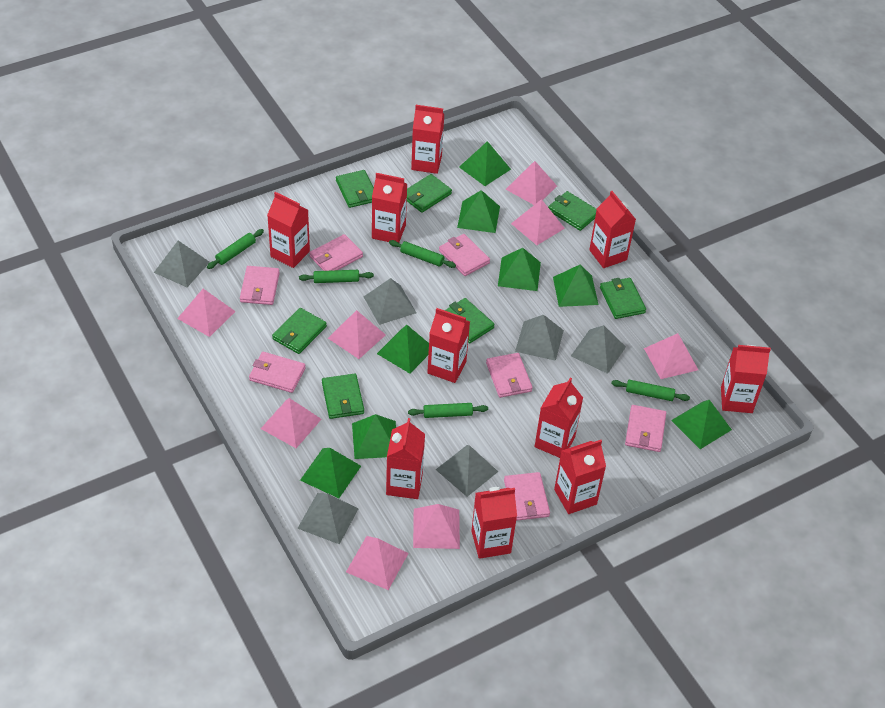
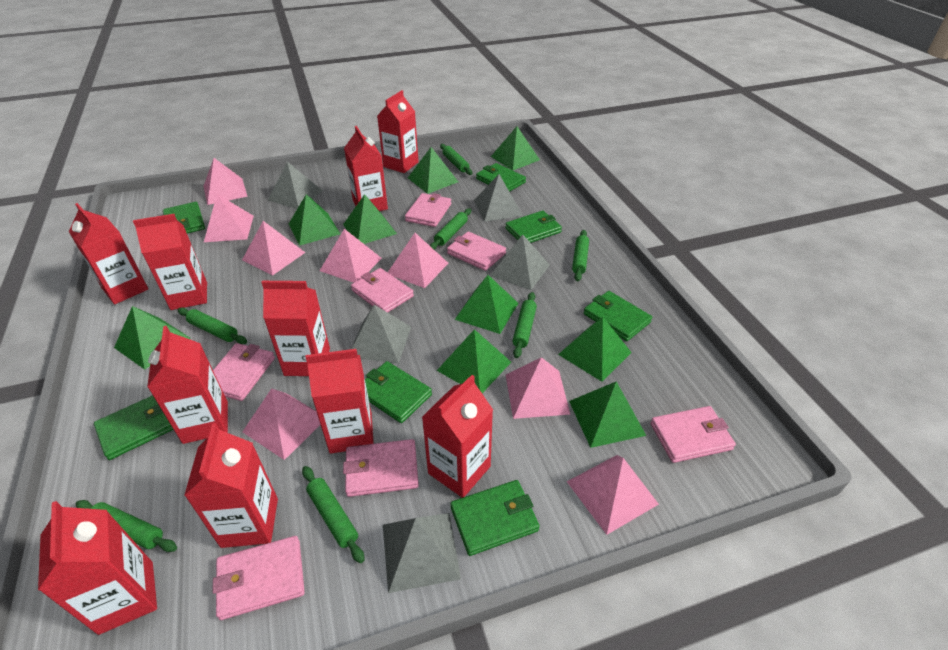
green pyramid: 8 -> 9
green rolling pin: 5 -> 7
grey pyramid: 6 -> 5

